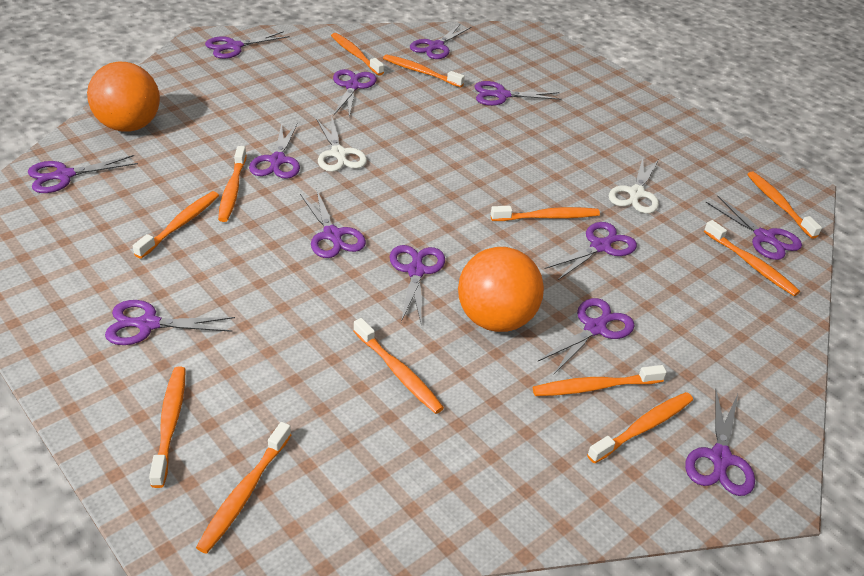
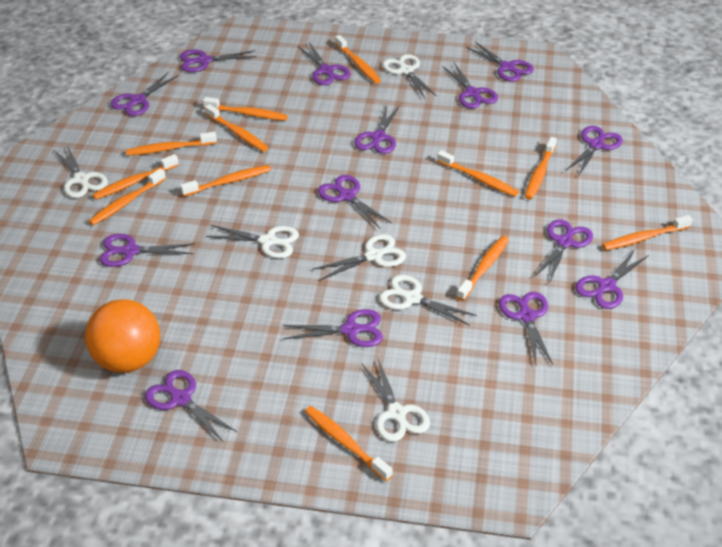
orange ball: 2 -> 1
purple scissors: 13 -> 14
white scissors: 2 -> 6

